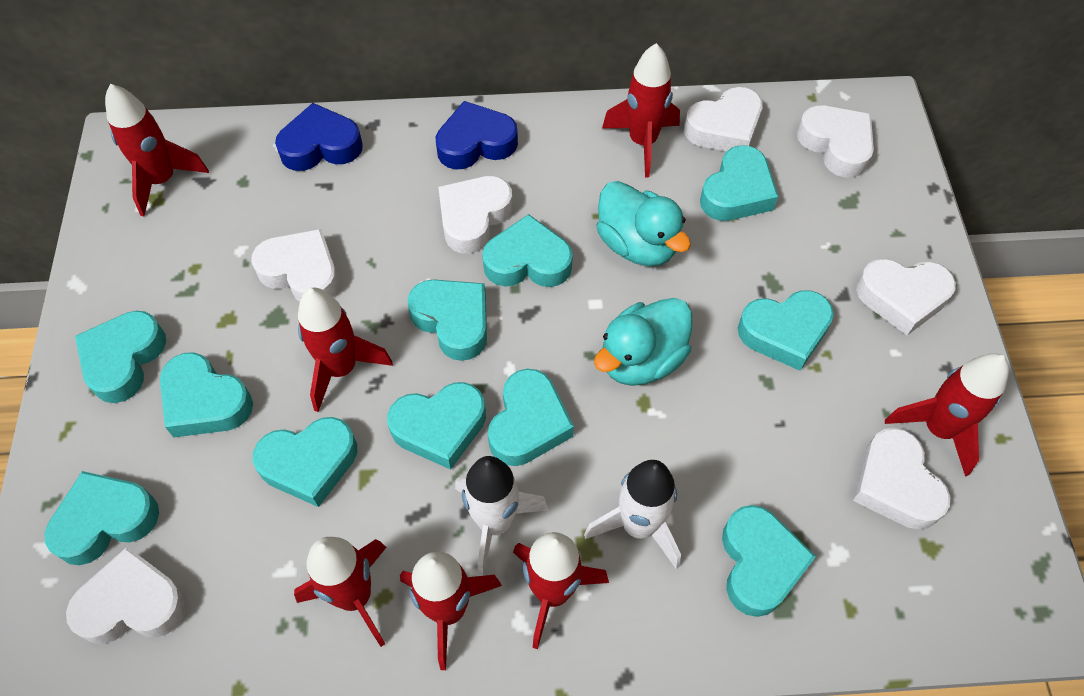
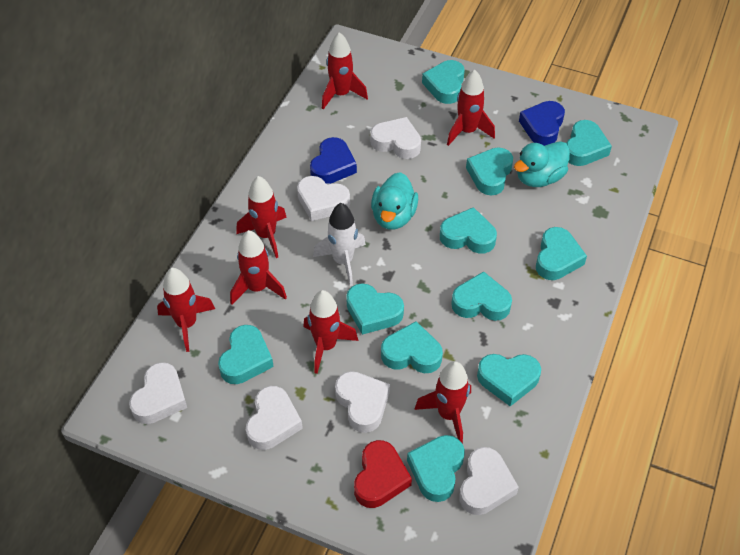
red heart: 0 -> 1
white heart: 7 -> 6
white rocket: 2 -> 1

